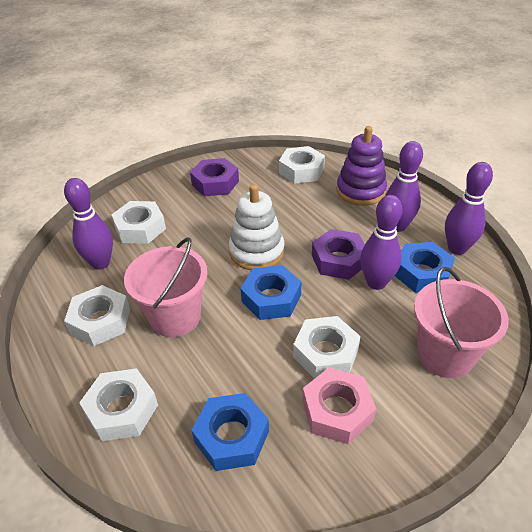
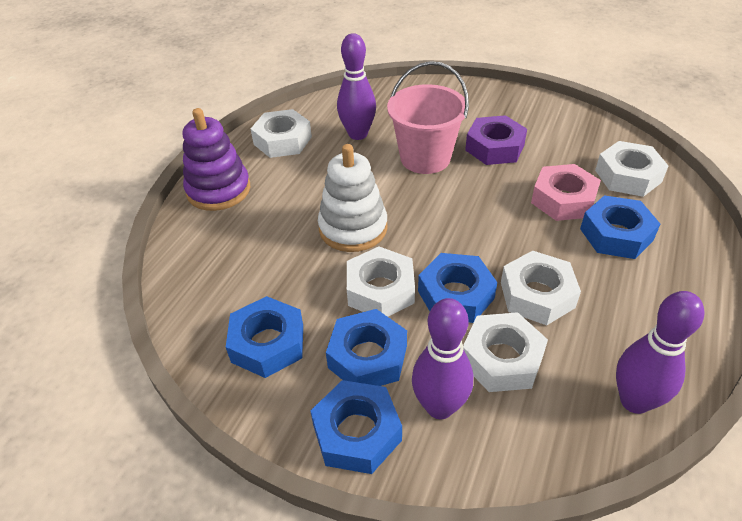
blue nut: 3 -> 5
pink bucket: 2 -> 1
purple bowling pin: 4 -> 3
purple nut: 2 -> 1

